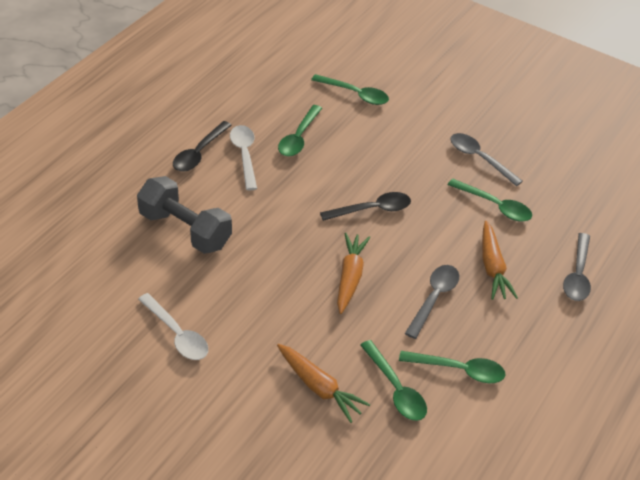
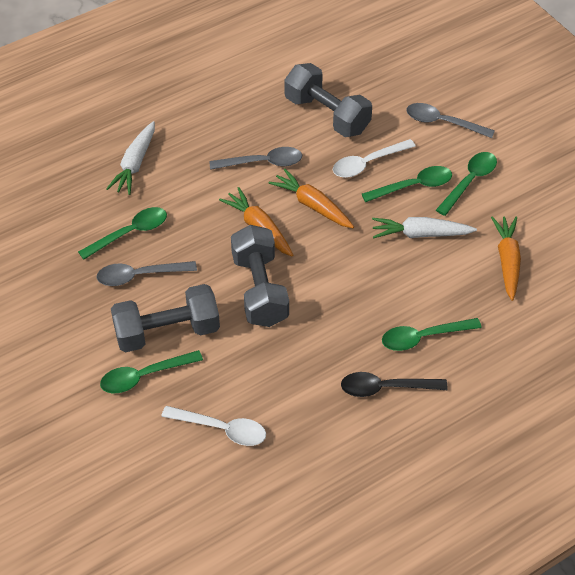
black spoon: 2 -> 1
grey dumbbell: 1 -> 3
white carrot: 0 -> 2

